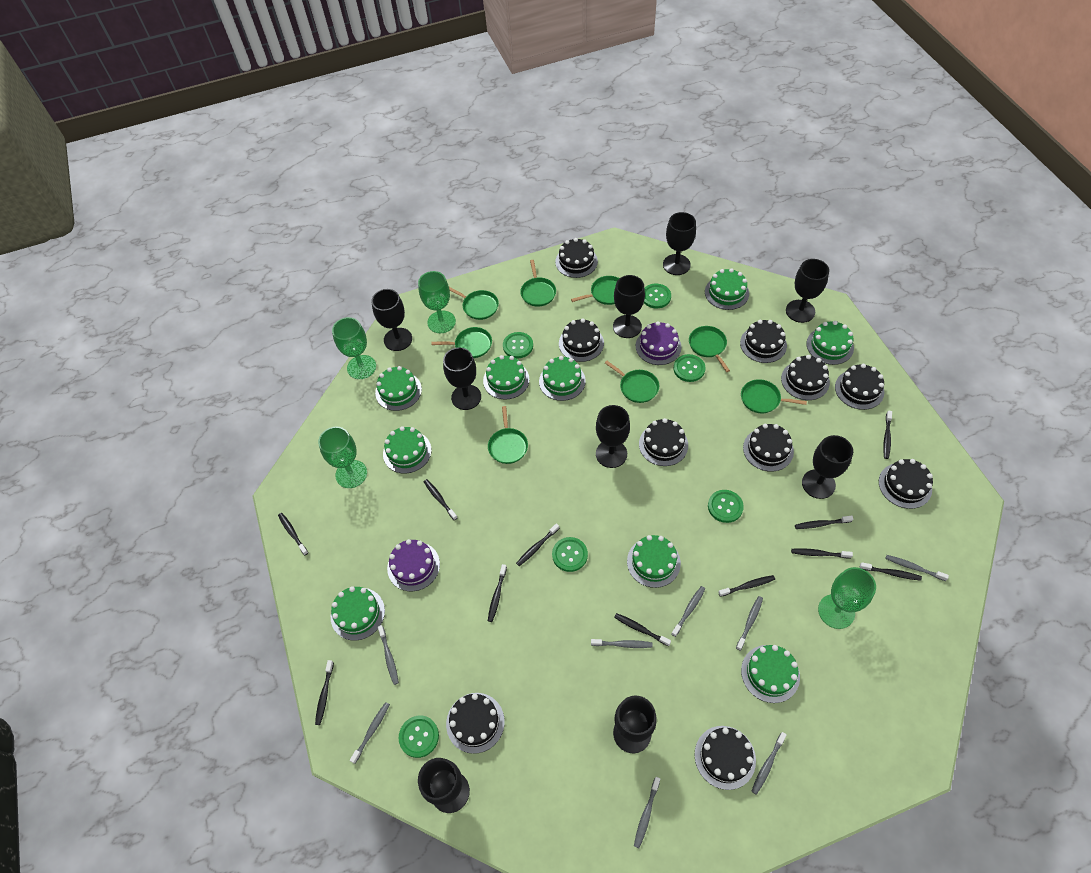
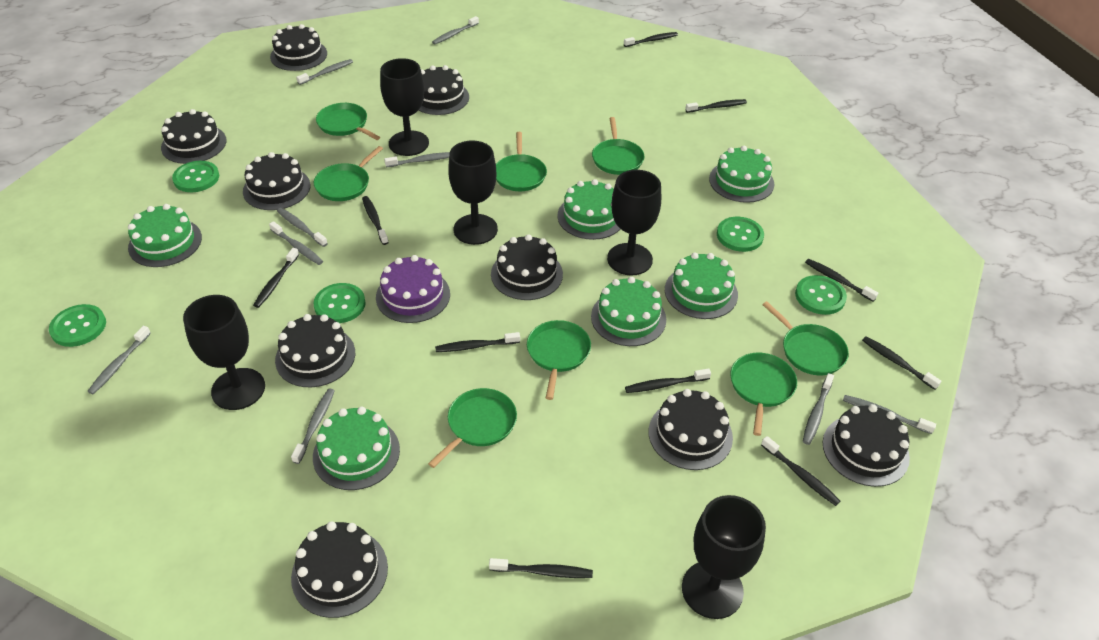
black cake: 10 -> 9
black goblet: 9 -> 5
black toothbrush: 11 -> 10
green button: 6 -> 5
green cake: 9 -> 6
green goblet: 4 -> 0
grey toothbrush: 8 -> 9
purple cake: 2 -> 1

